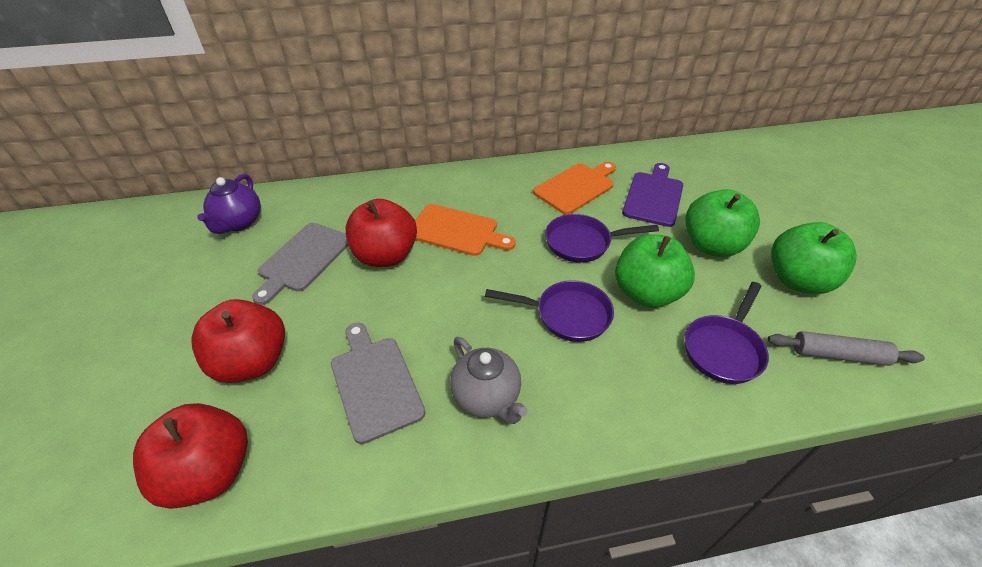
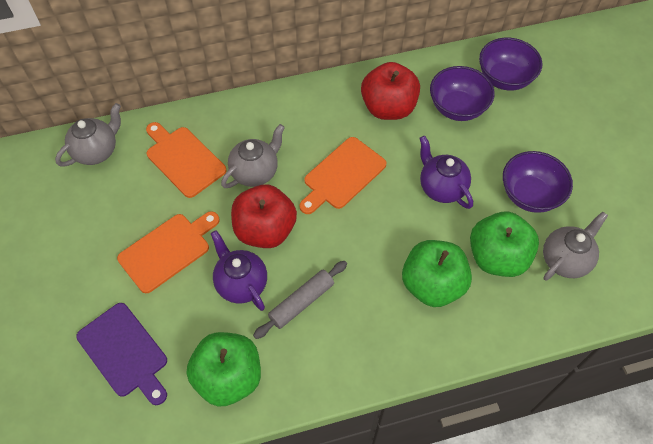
grey cutting board: 2 -> 0
grey teapot: 1 -> 3
orange cutting board: 2 -> 3
purple bowl: 0 -> 3
purple pan: 3 -> 0
purple teapot: 1 -> 2
red apple: 3 -> 2

